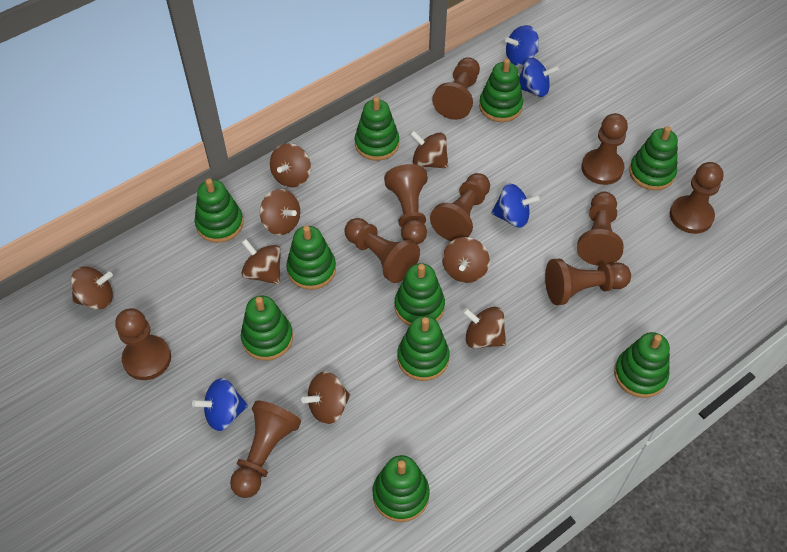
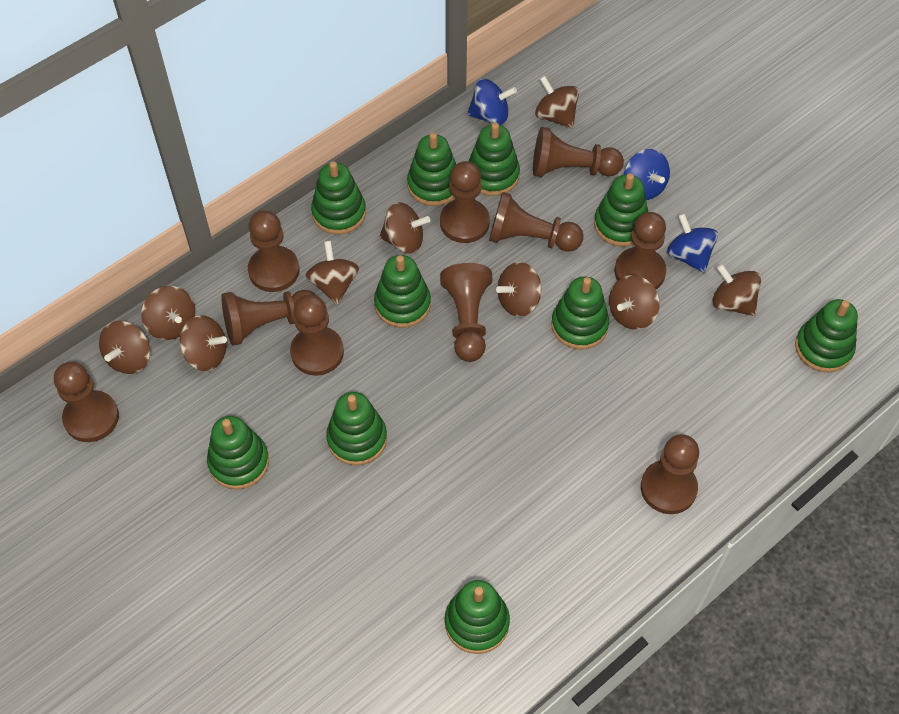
blue spinning top: 4 -> 3
brown spinning top: 8 -> 9

